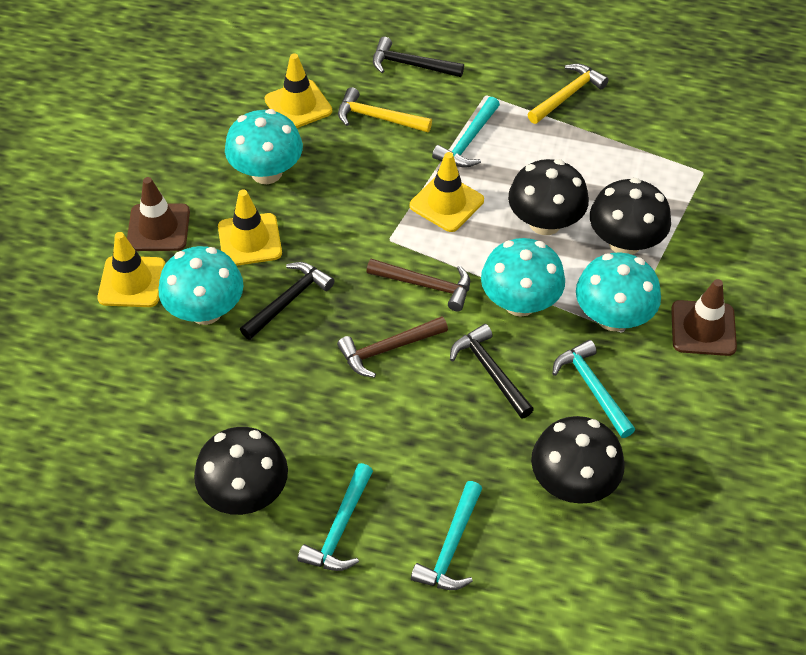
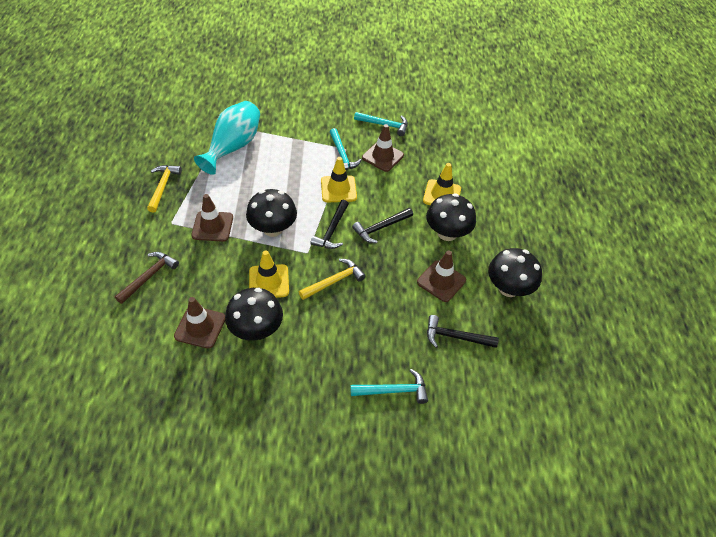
brown hammer: 2 -> 1
brown traffic cone: 2 -> 4
turquoise hammer: 4 -> 3
turquoise mushroom: 4 -> 0
turquoise vase: 0 -> 1
yellow traffic cone: 4 -> 3

